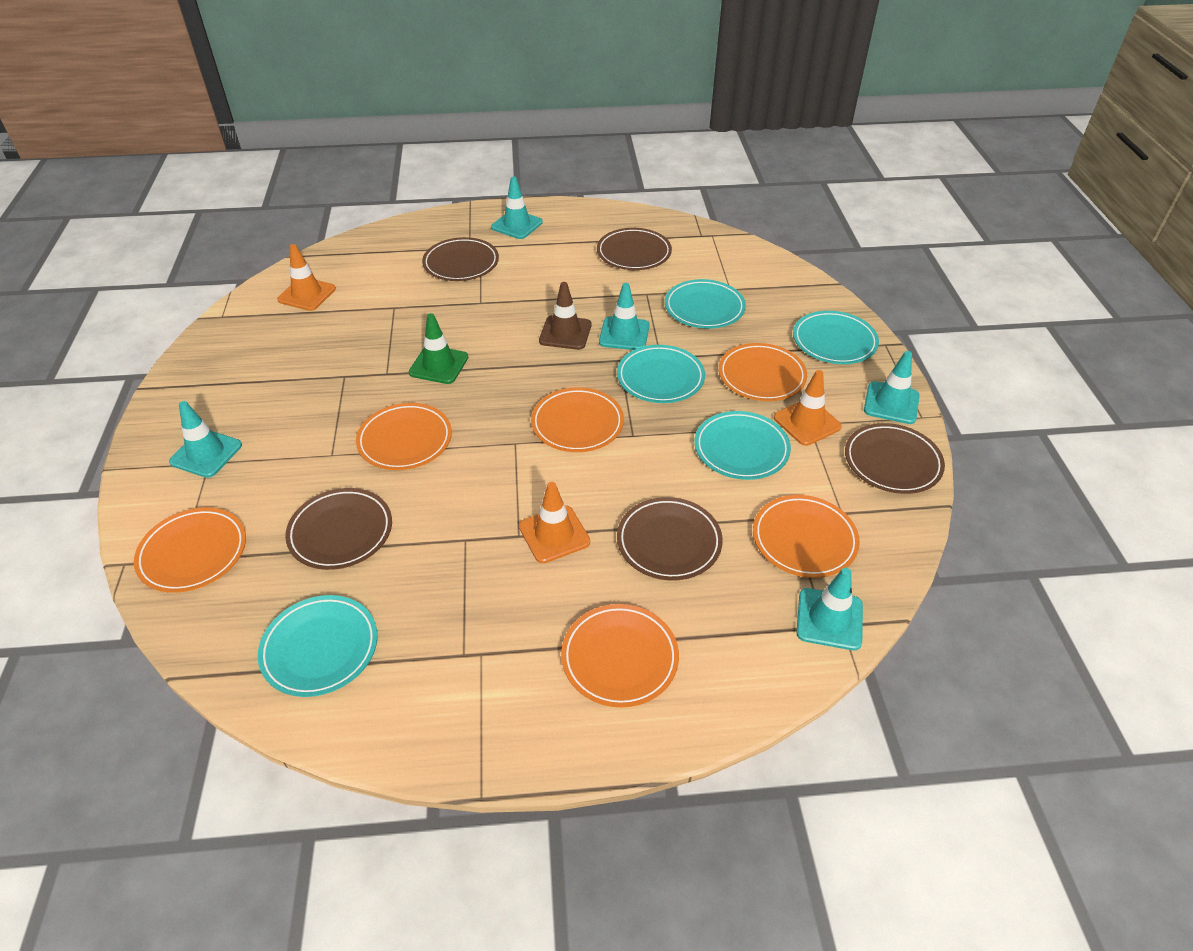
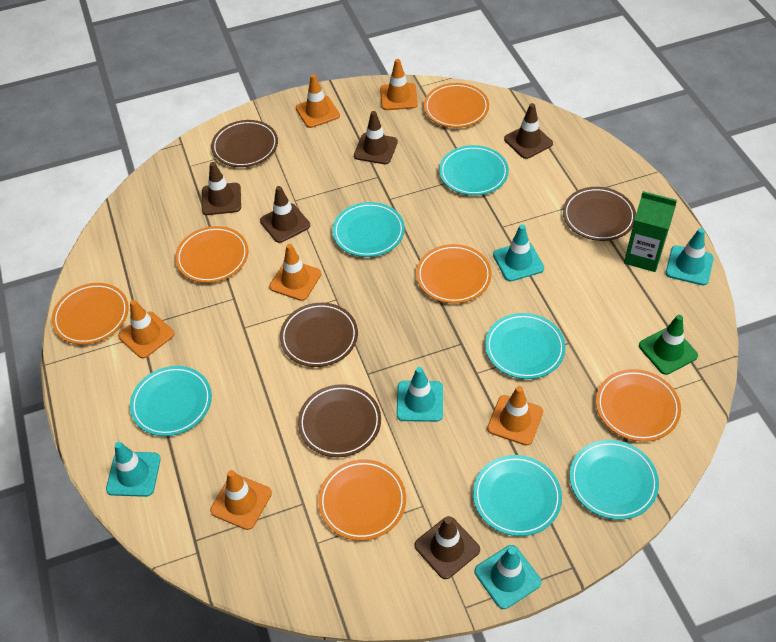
brown plate: 5 -> 4
brown traffic cone: 1 -> 5
green carton: 0 -> 1
orange traffic cone: 3 -> 6
turquoise plate: 5 -> 6

